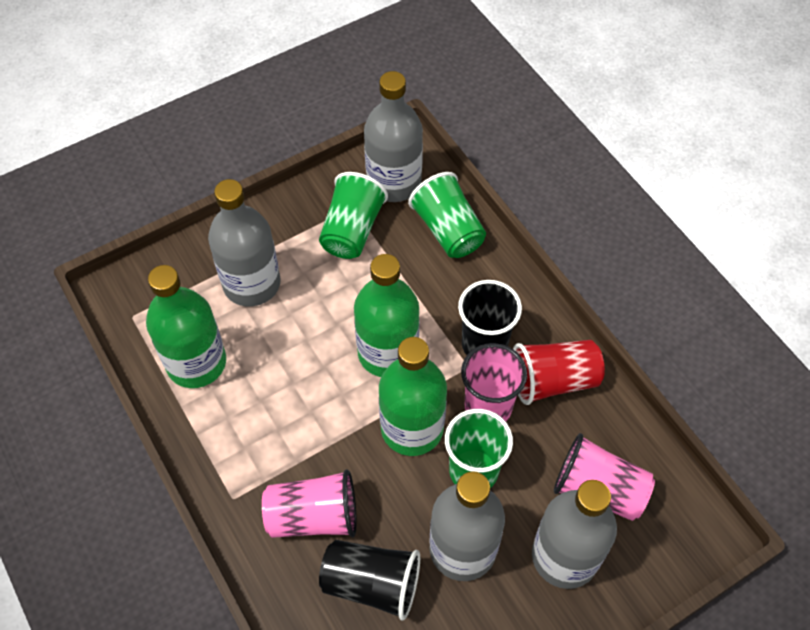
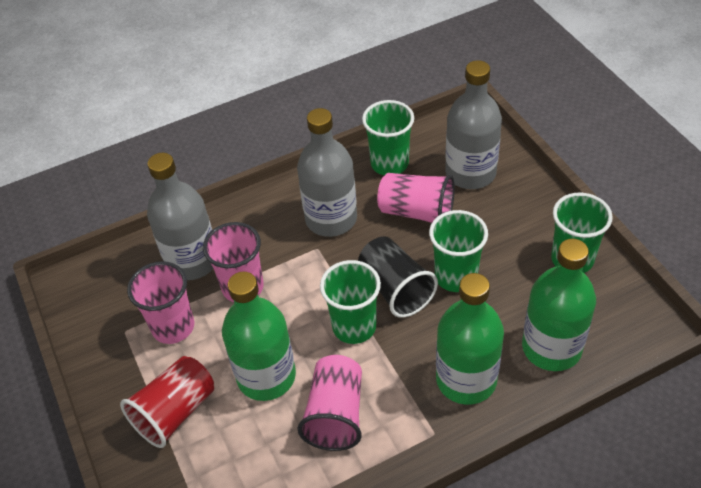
black cup: 2 -> 1
green cup: 3 -> 4
grey bottle: 4 -> 3
pink cup: 3 -> 4

